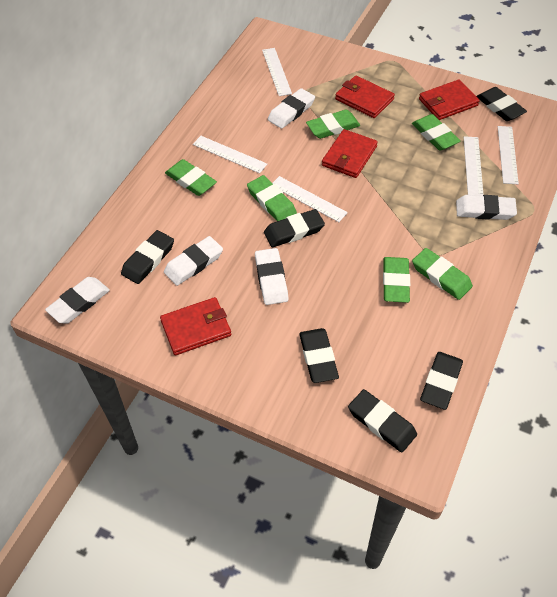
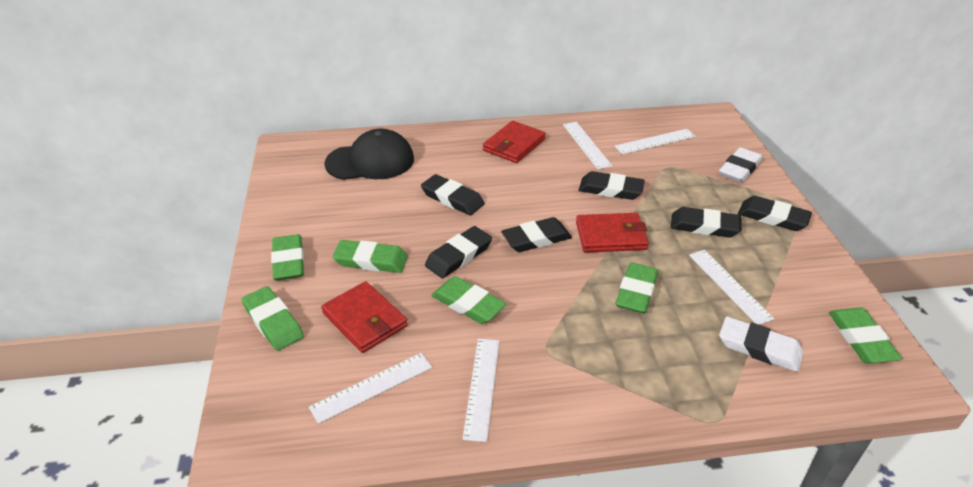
black cap: 0 -> 1
red wallet: 4 -> 3
white eraser: 5 -> 2

